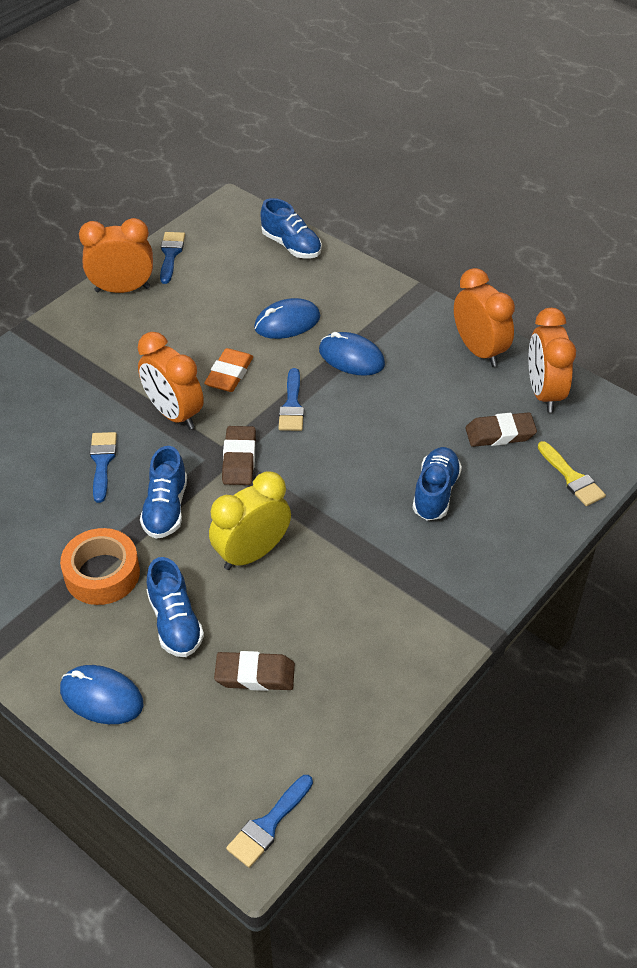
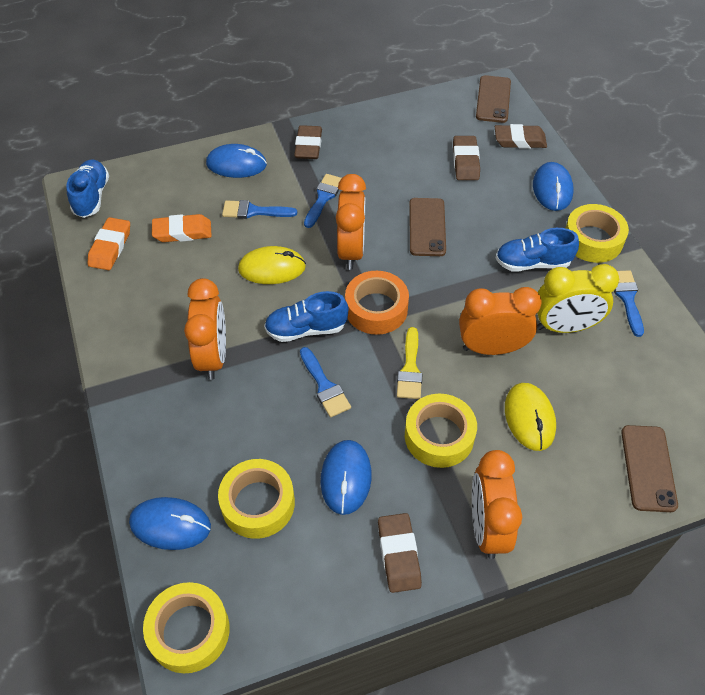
blue mouse: 3 -> 4
blue shoe: 4 -> 3
brown eraser: 3 -> 4
brown phone: 0 -> 3
orange eraser: 1 -> 2
yellow mouse: 0 -> 2
yellow tape: 0 -> 4

